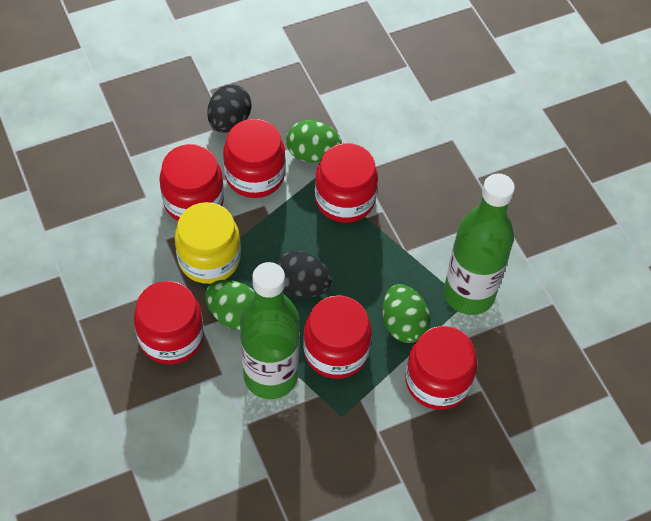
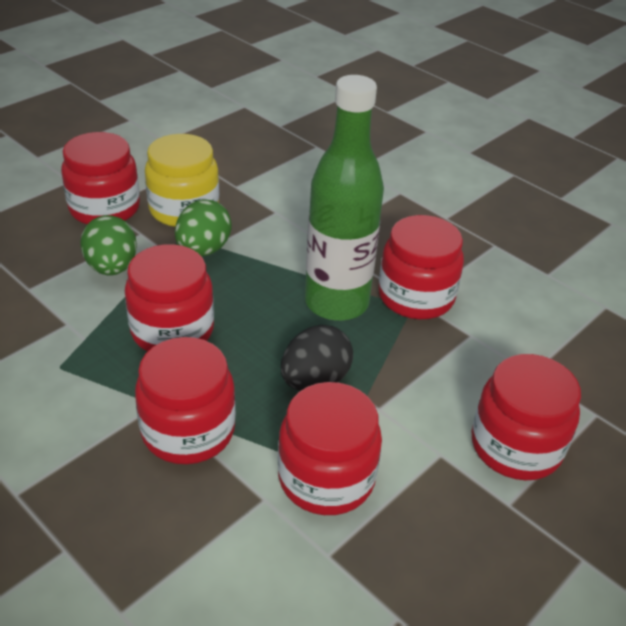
black egg: 2 -> 1
green bottle: 2 -> 1
green egg: 3 -> 2

